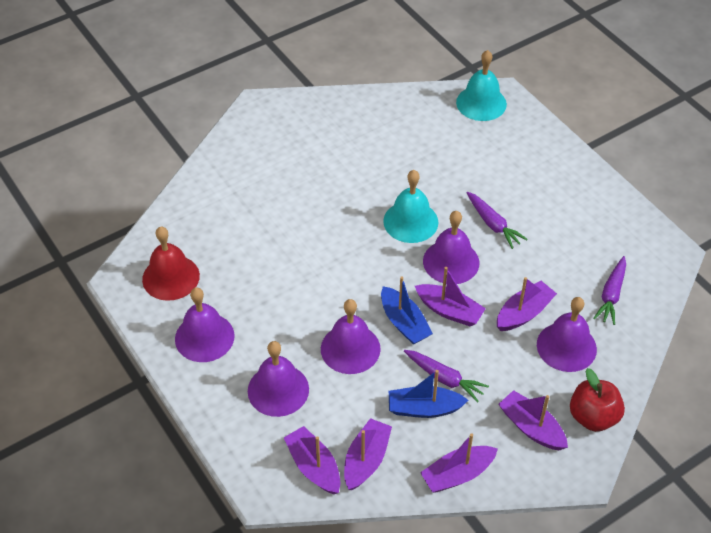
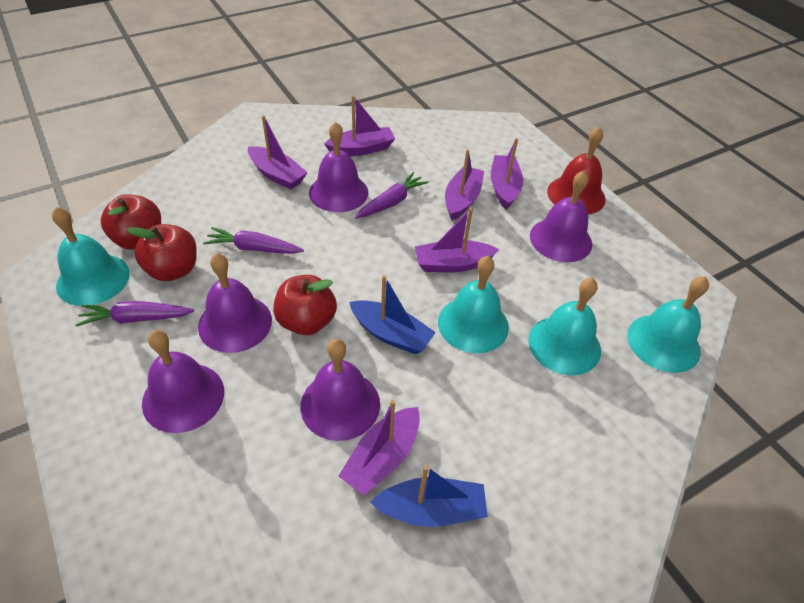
red apple: 1 -> 3
turquoise bell: 2 -> 4

